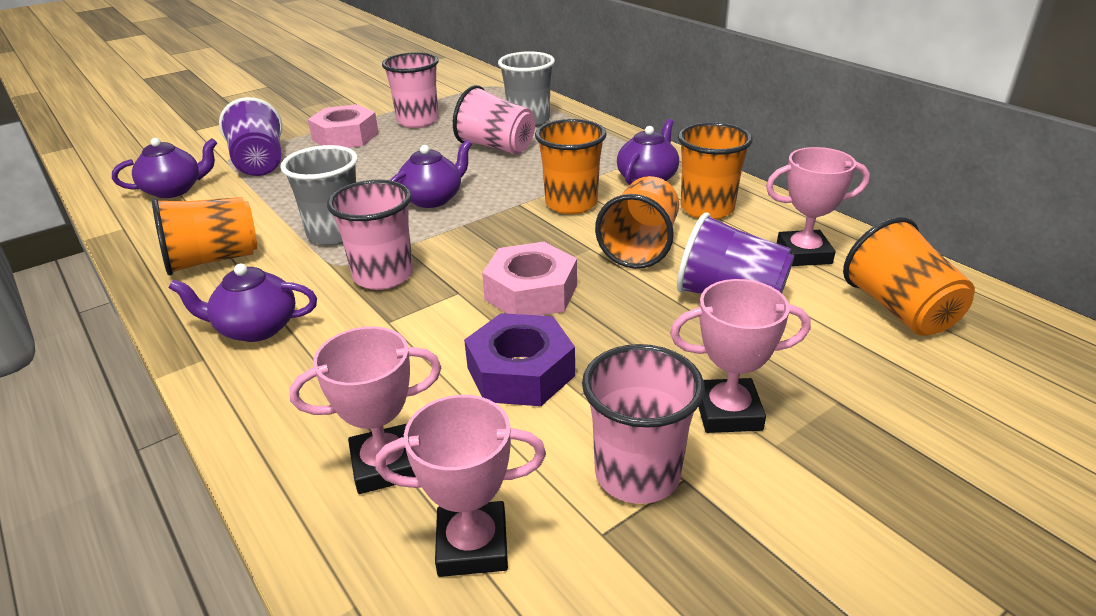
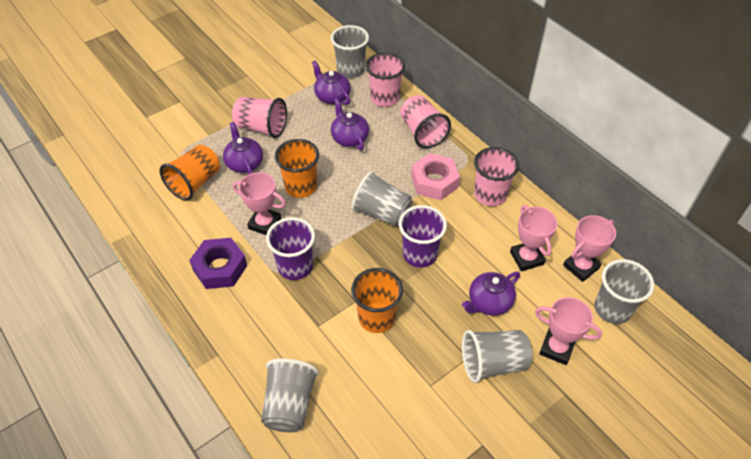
grey cup: 2 -> 5
orange cup: 5 -> 3
pink nut: 2 -> 1

